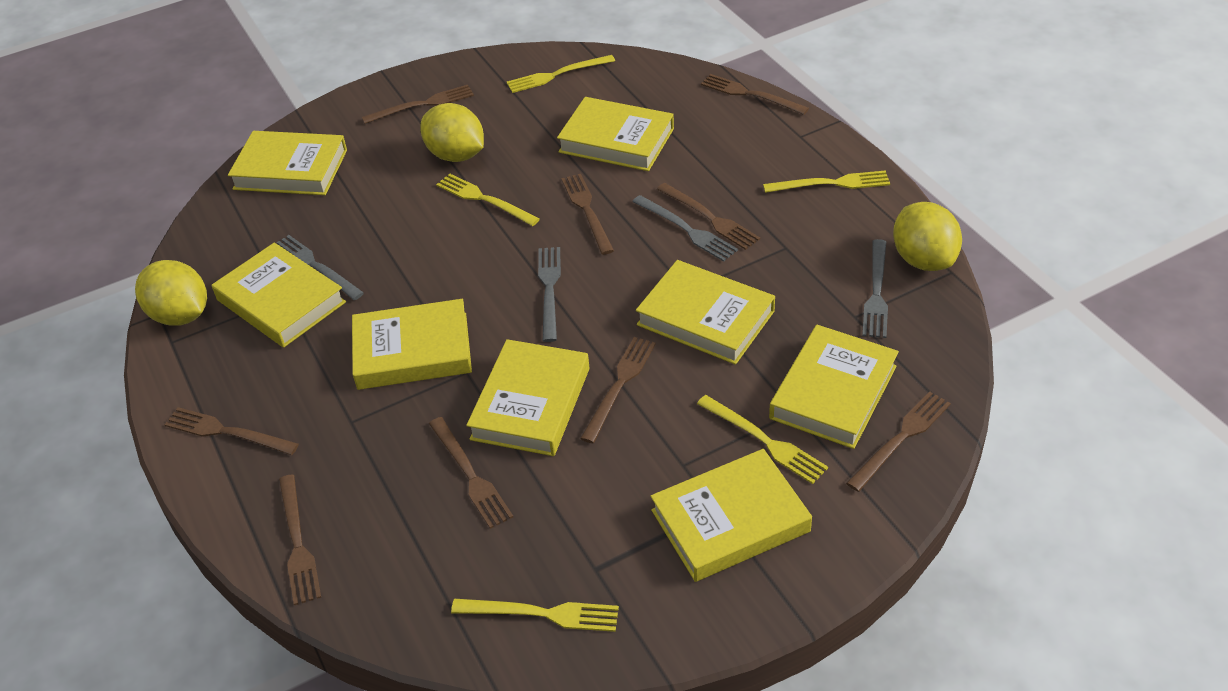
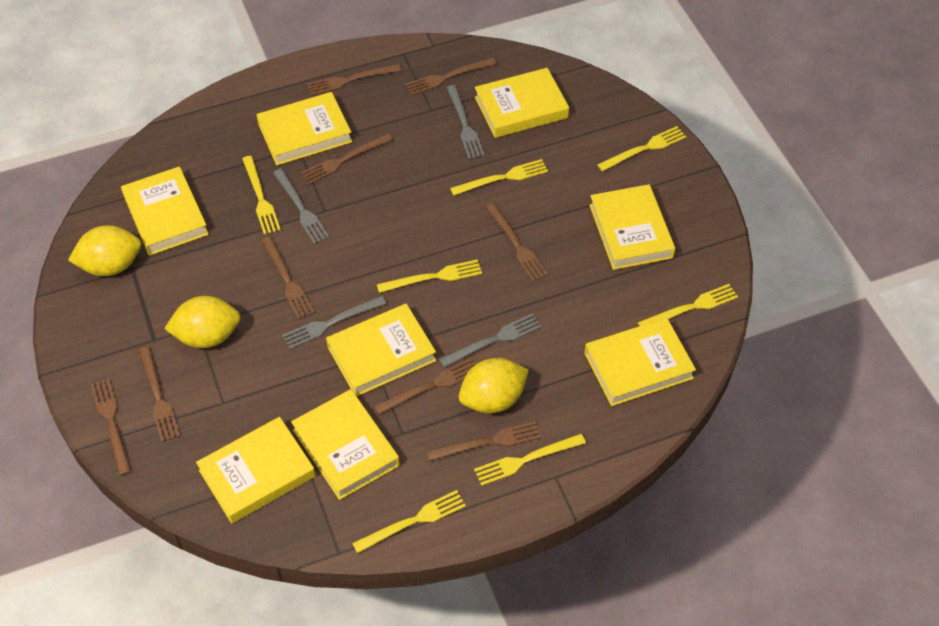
yellow fork: 5 -> 7

